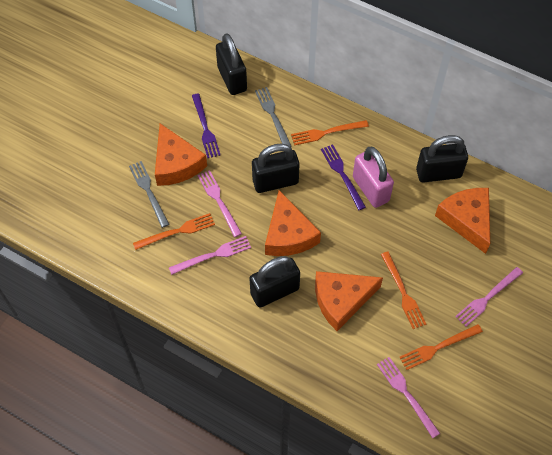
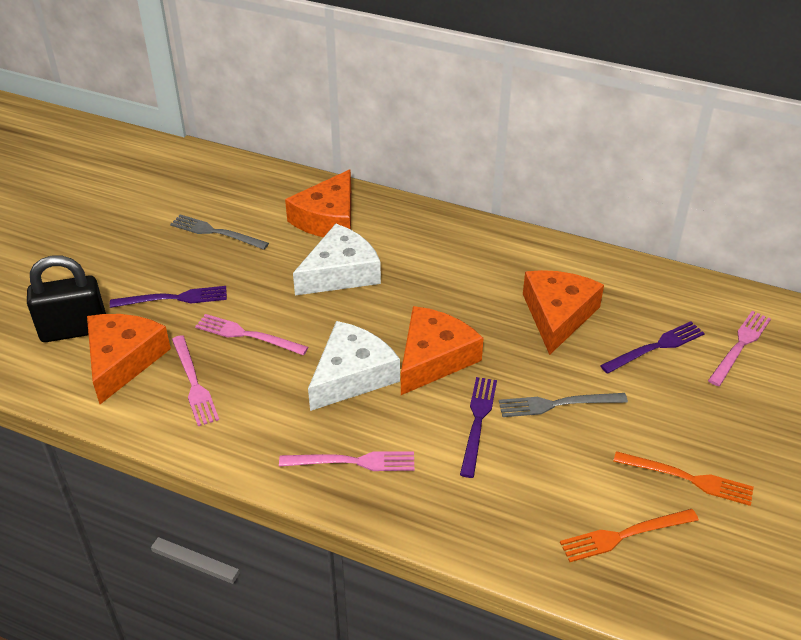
black padlock: 4 -> 1
orange fork: 4 -> 2
pink padlock: 1 -> 0
purple fork: 2 -> 3
white cheese: 0 -> 2

